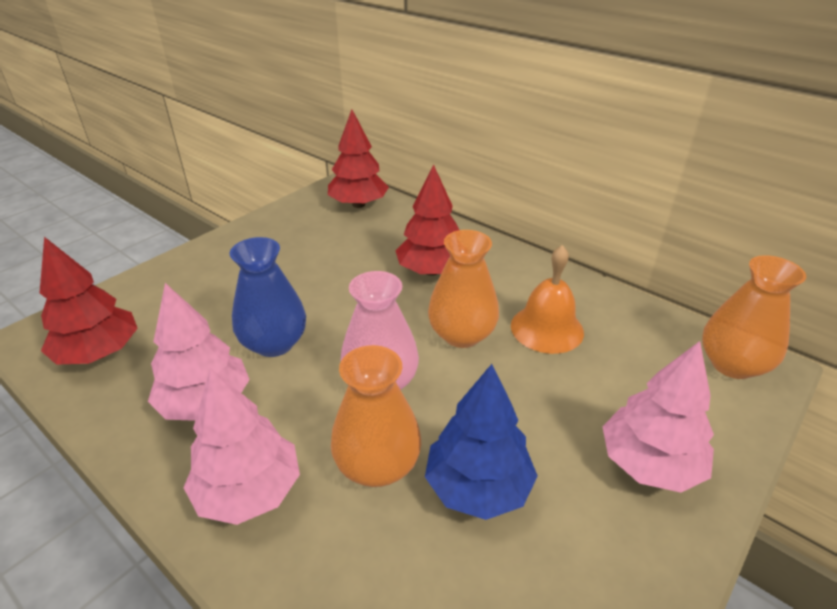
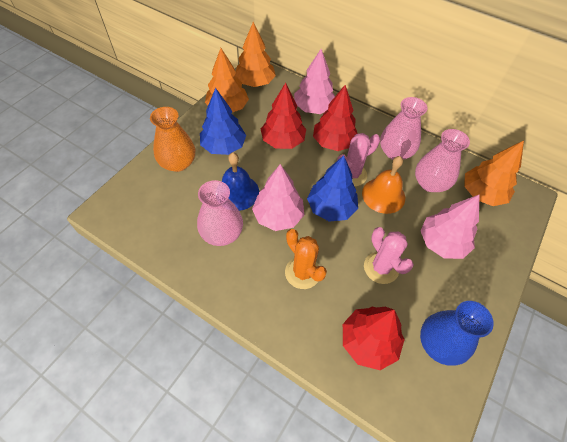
blue bell: 0 -> 1
blue tree: 1 -> 2
orange cactus: 0 -> 1
orange tree: 0 -> 3
orange vase: 3 -> 1
pink cactus: 0 -> 2
pink vase: 1 -> 3

